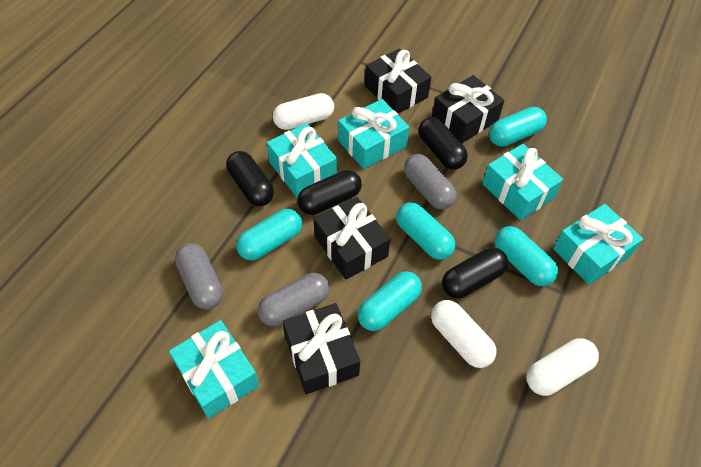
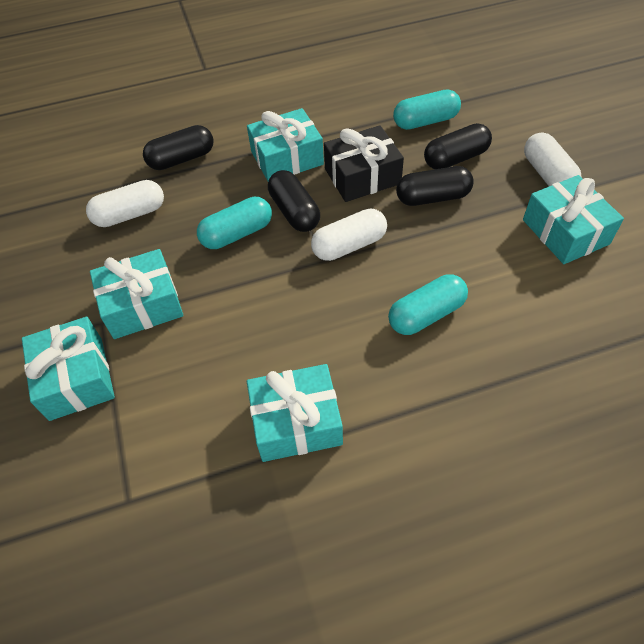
black gift: 4 -> 1
grey capsule: 3 -> 0
turquoise capsule: 5 -> 3

